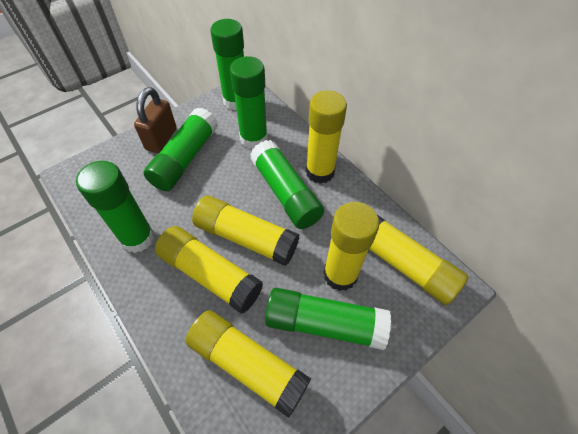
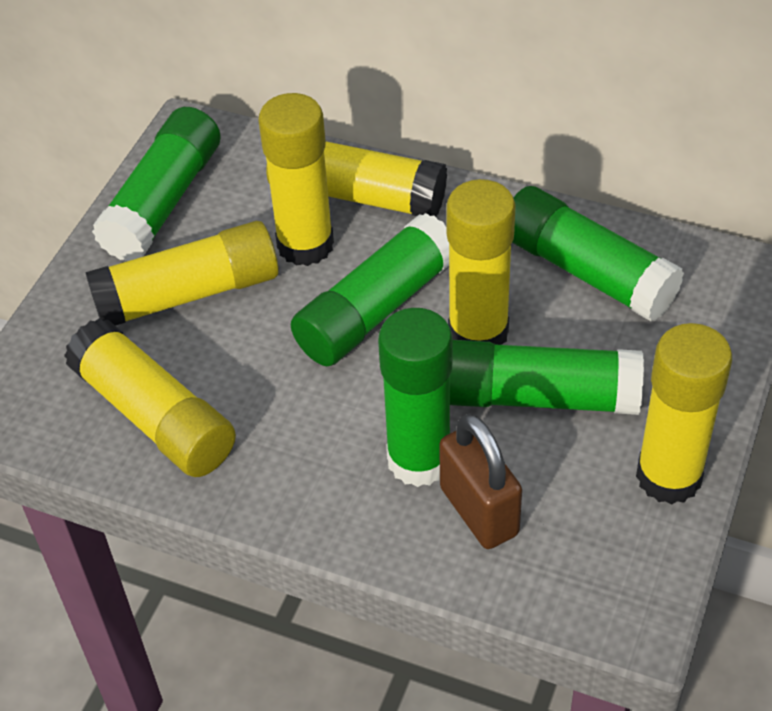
green glue stick: 6 -> 5

